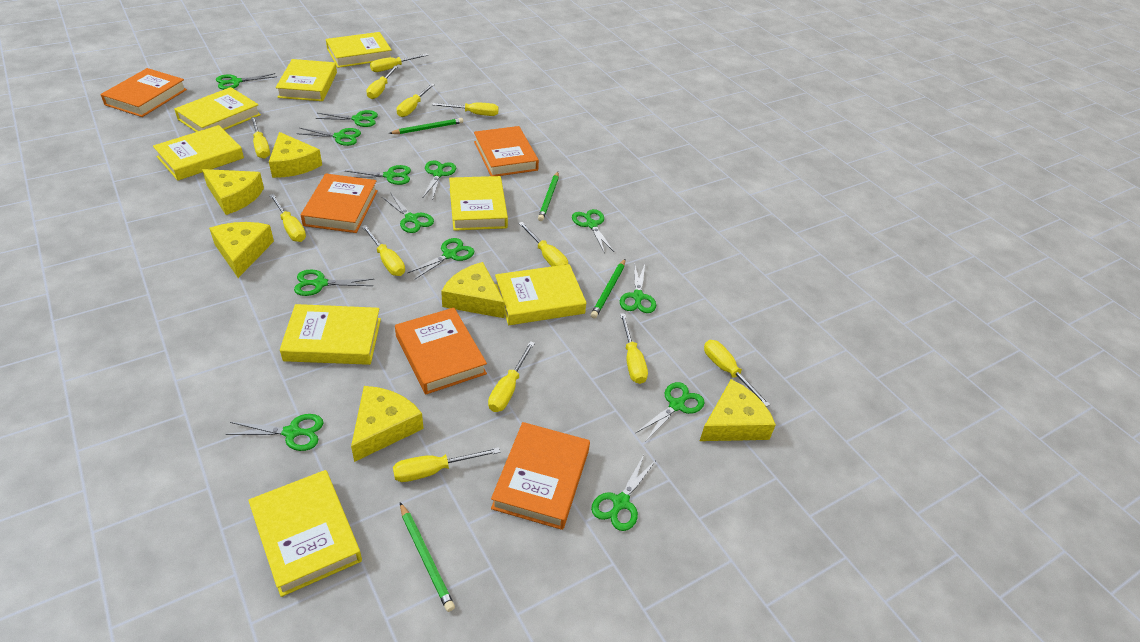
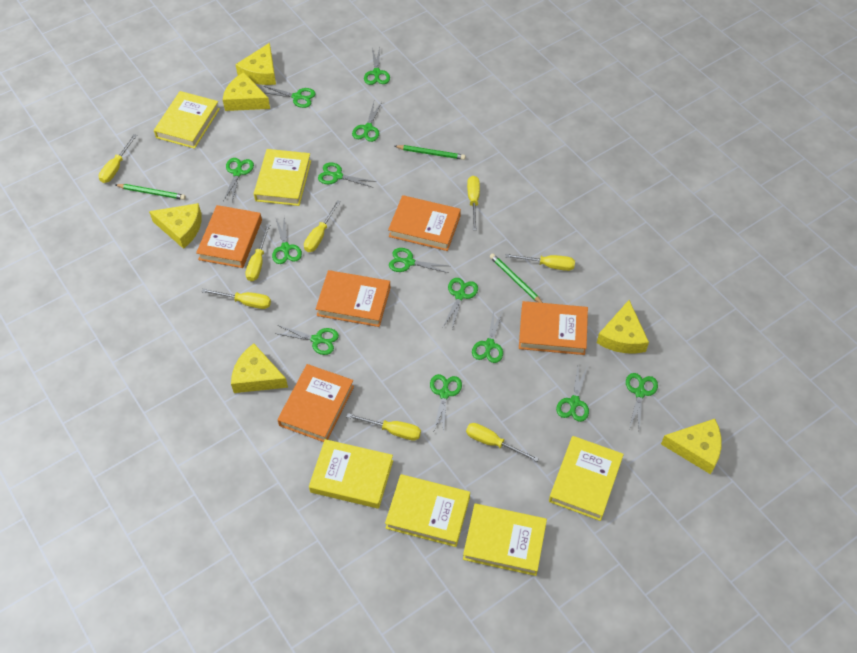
green pencil: 4 -> 3
yellow book: 8 -> 6
yellow screwdriver: 12 -> 8

